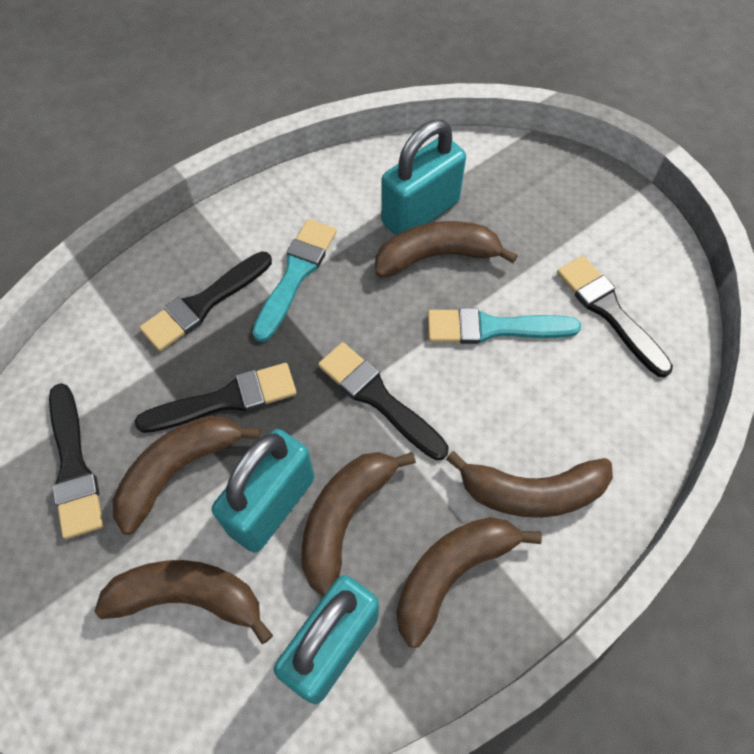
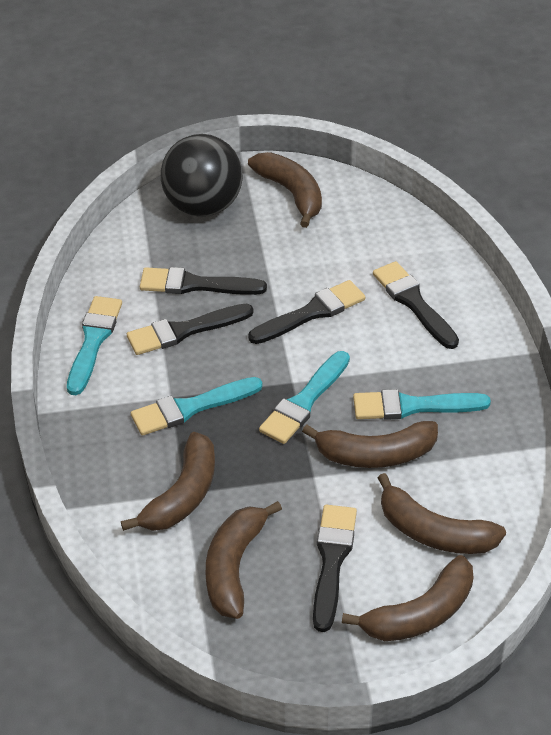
black ball: 0 -> 1
turquoise brush: 2 -> 4
turquoise padlock: 3 -> 0

